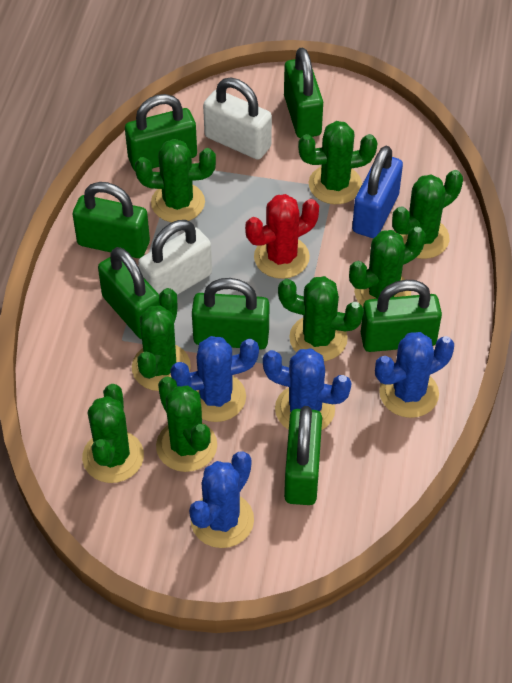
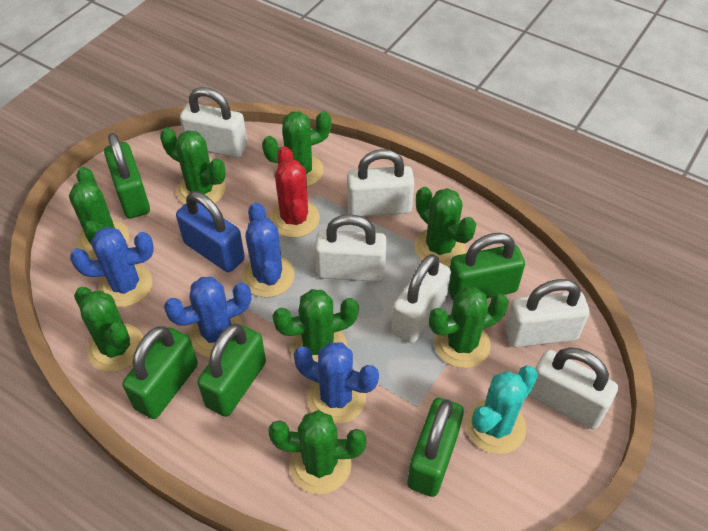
green padlock: 7 -> 5
turquoise cactus: 0 -> 1
white padlock: 2 -> 6

